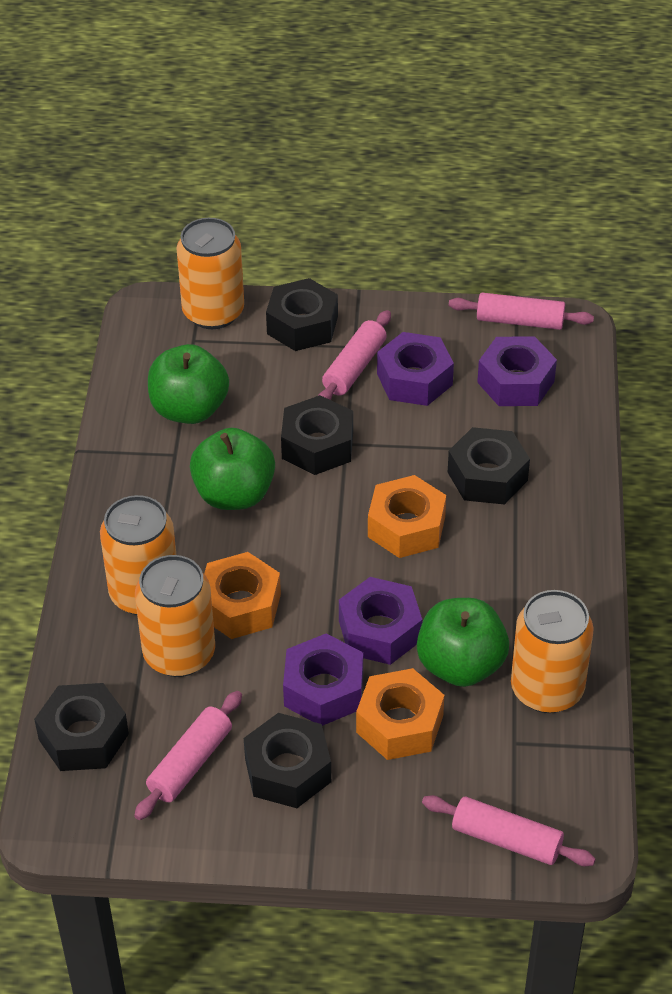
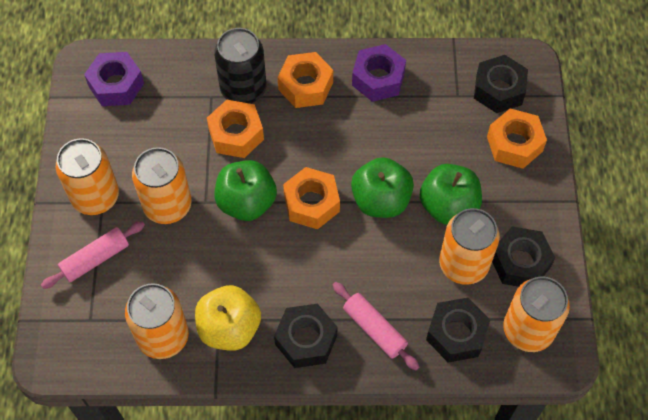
black can: 0 -> 1
black nut: 5 -> 4
orange can: 4 -> 5
orange nut: 3 -> 4
pink rolling pin: 4 -> 2
purple nut: 4 -> 2
yellow apple: 0 -> 1

